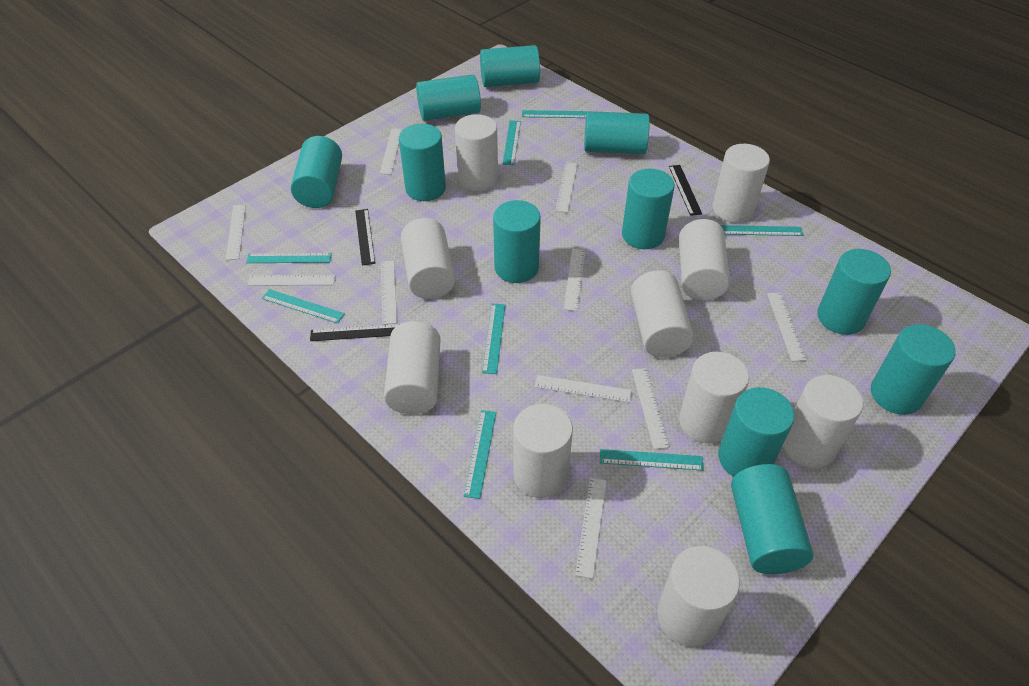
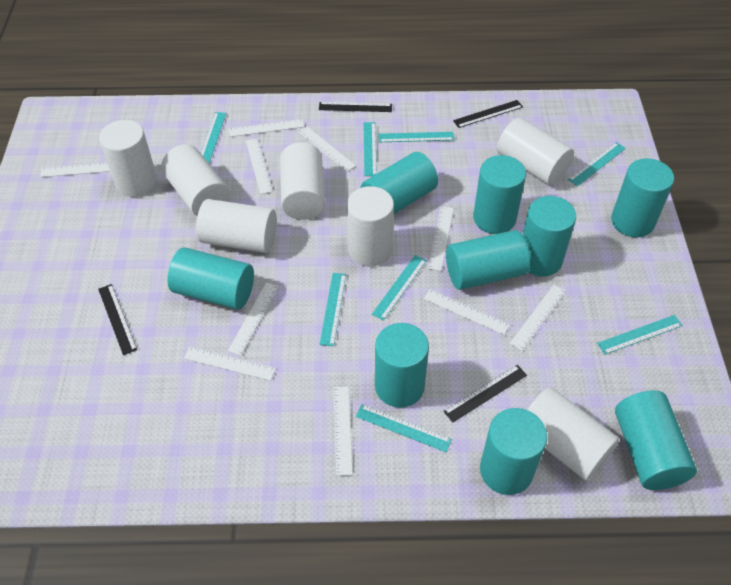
black ruler: 3 -> 4
turquoise cylinder: 11 -> 9
white cylinder: 10 -> 7

